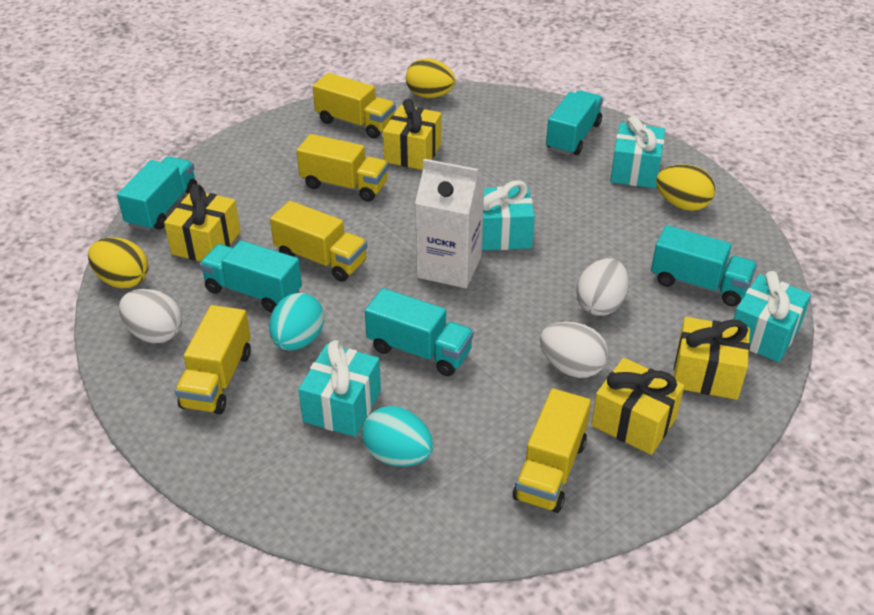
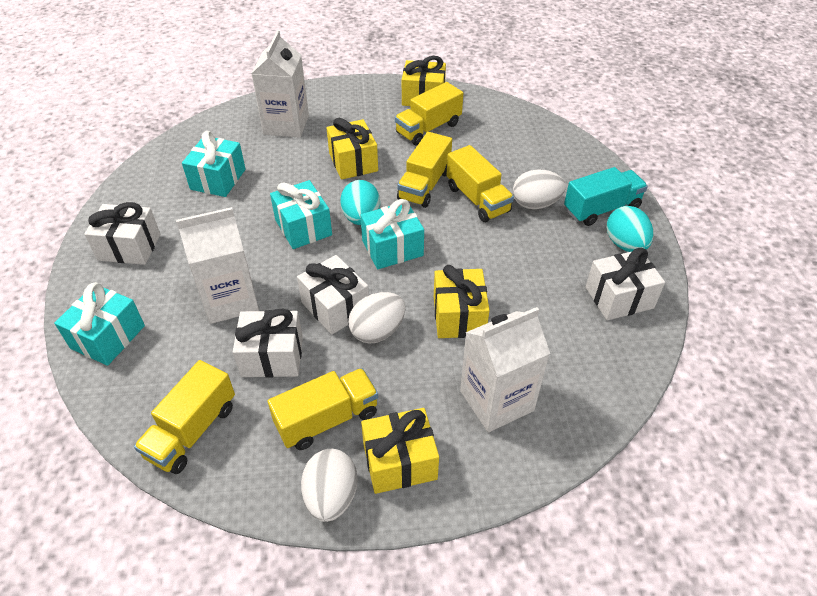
turquoise truck: 5 -> 1
white carton: 1 -> 3
white gift: 0 -> 4
yellow egg: 3 -> 0

